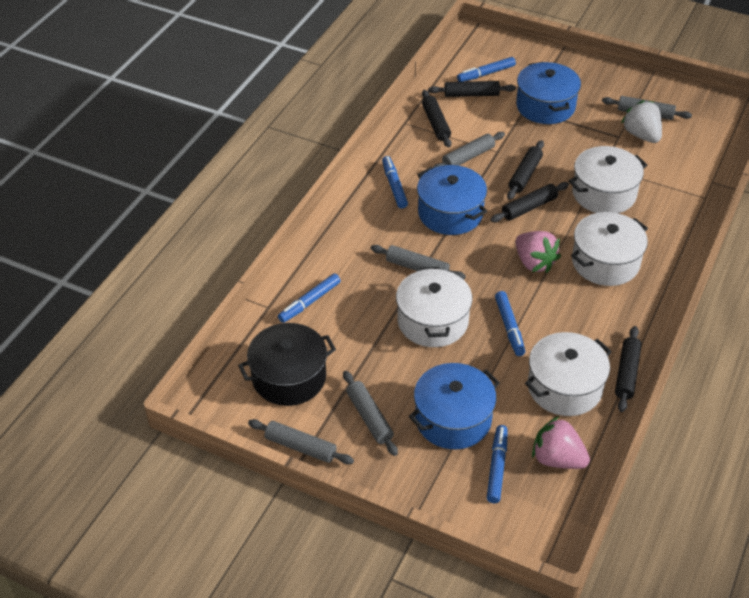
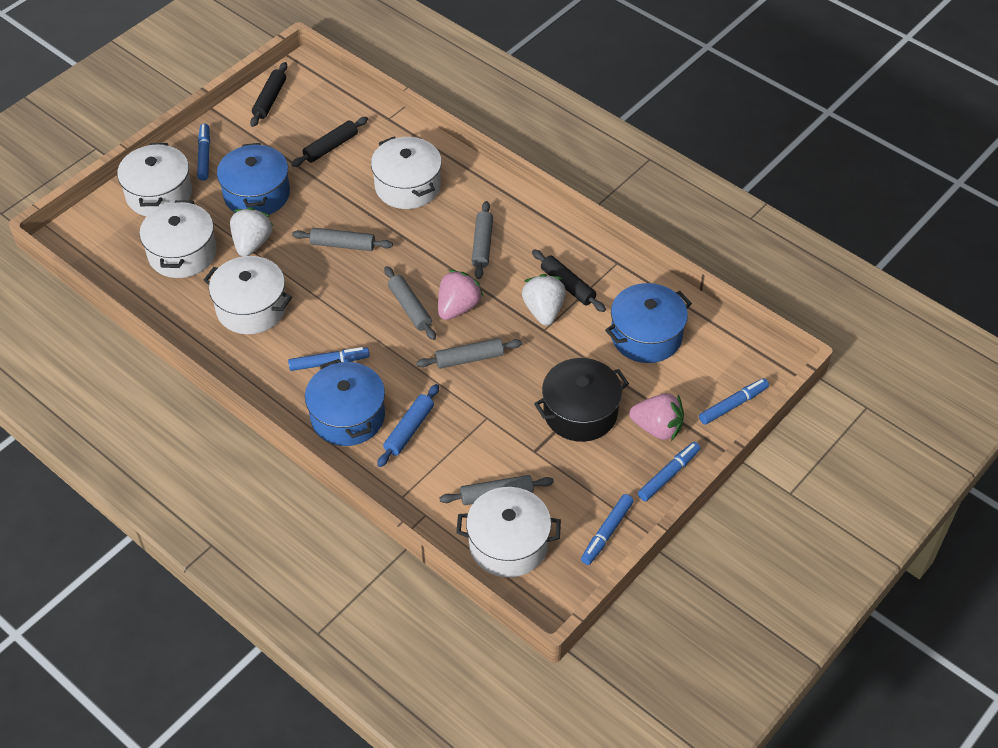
black rolling pin: 5 -> 3
blue rolling pin: 0 -> 1
white pot: 4 -> 5
white strawberry: 1 -> 2

